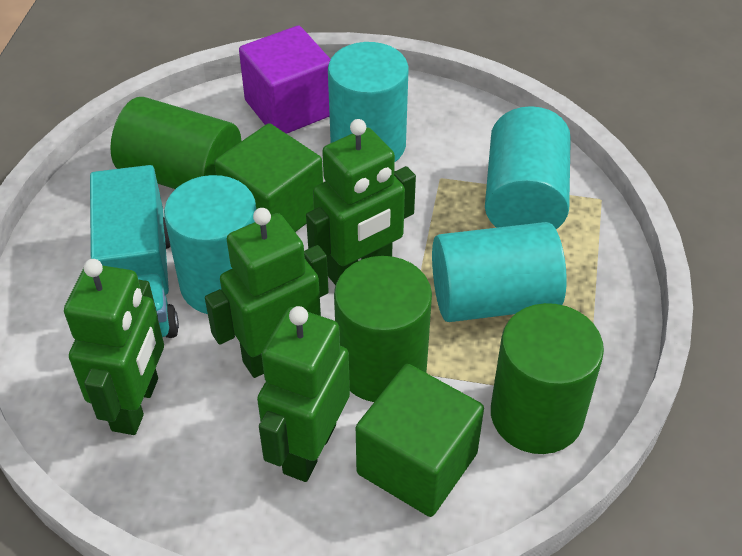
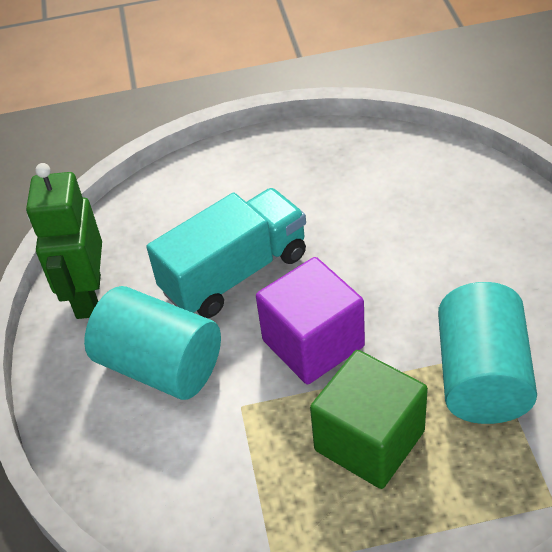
green cube: 2 -> 1
green cylinder: 3 -> 0
green robot: 4 -> 1
turquoise cylinder: 4 -> 2

